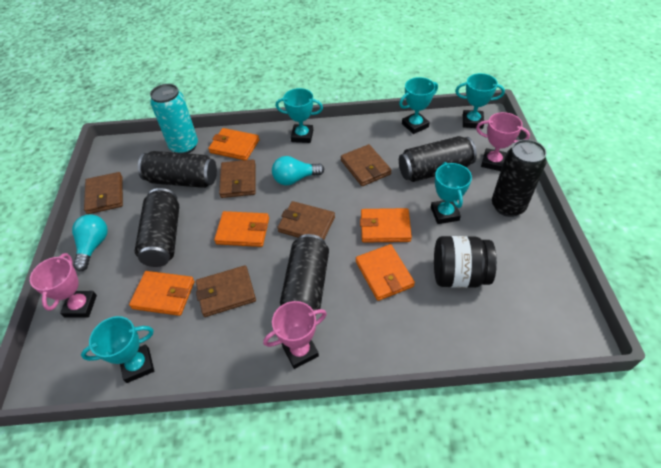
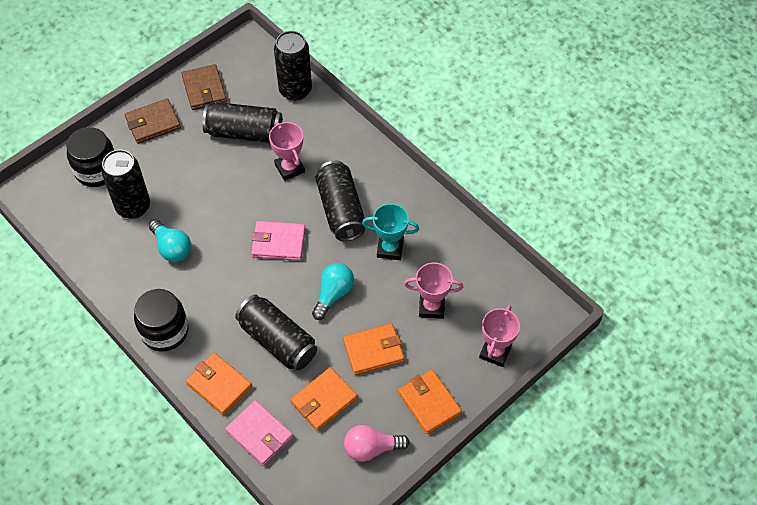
black jar: 1 -> 2
brown wallet: 5 -> 2
orange wallet: 5 -> 4
pink light bulb: 0 -> 1
pink wallet: 0 -> 2
turquoise can: 1 -> 0
turquoise trophy: 5 -> 1

